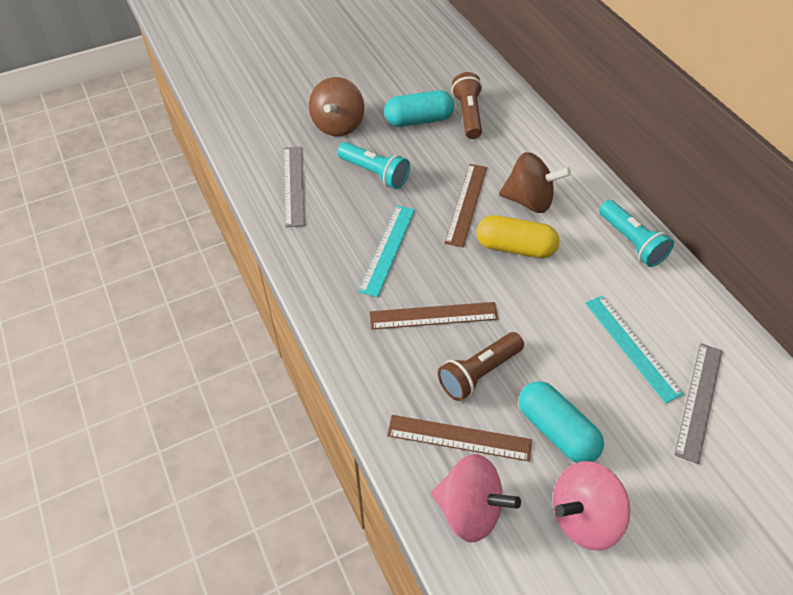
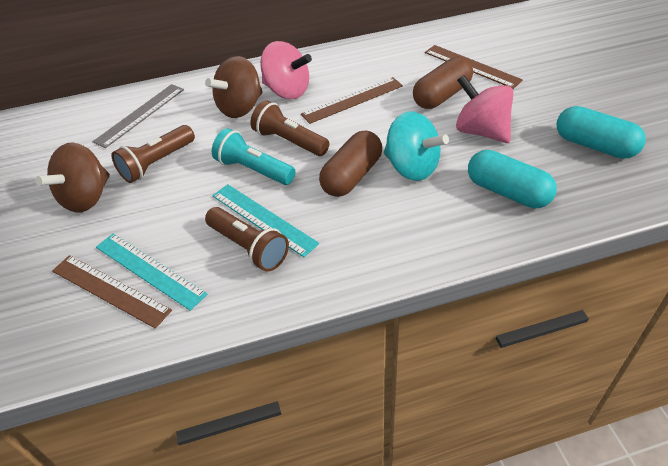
brown capsule: 0 -> 2
brown flashlight: 2 -> 3
grey ruler: 2 -> 1
turquoise flashlight: 2 -> 1
turquoise spinning top: 0 -> 1
yellow capsule: 1 -> 0

